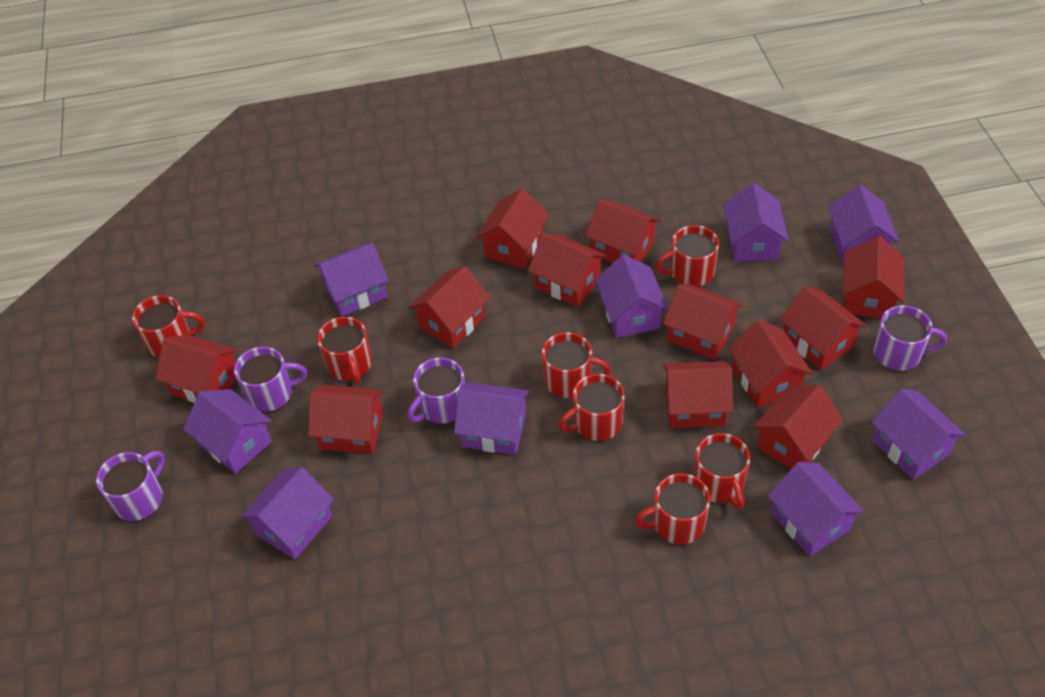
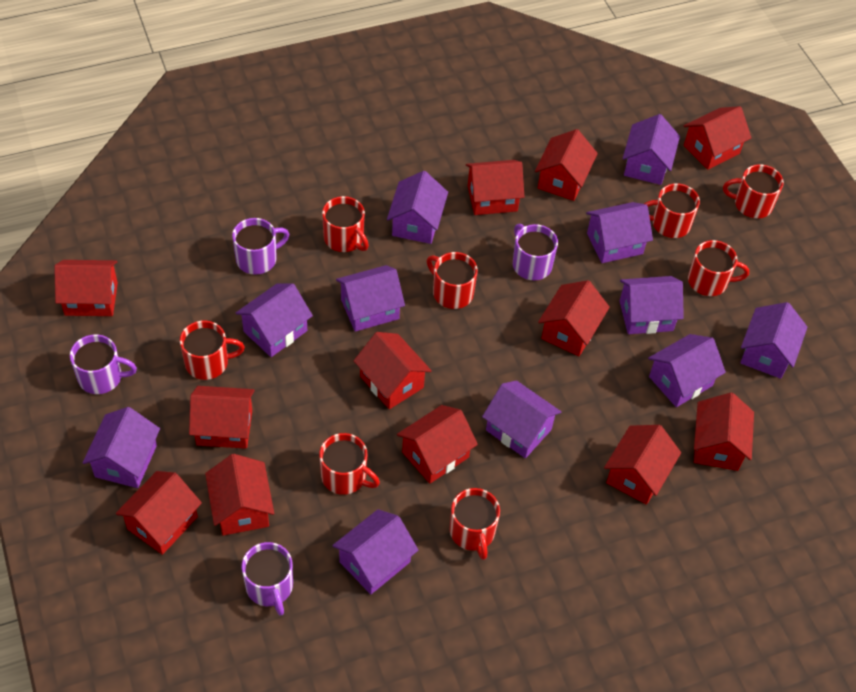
purple house: 9 -> 11
red mug: 7 -> 8

